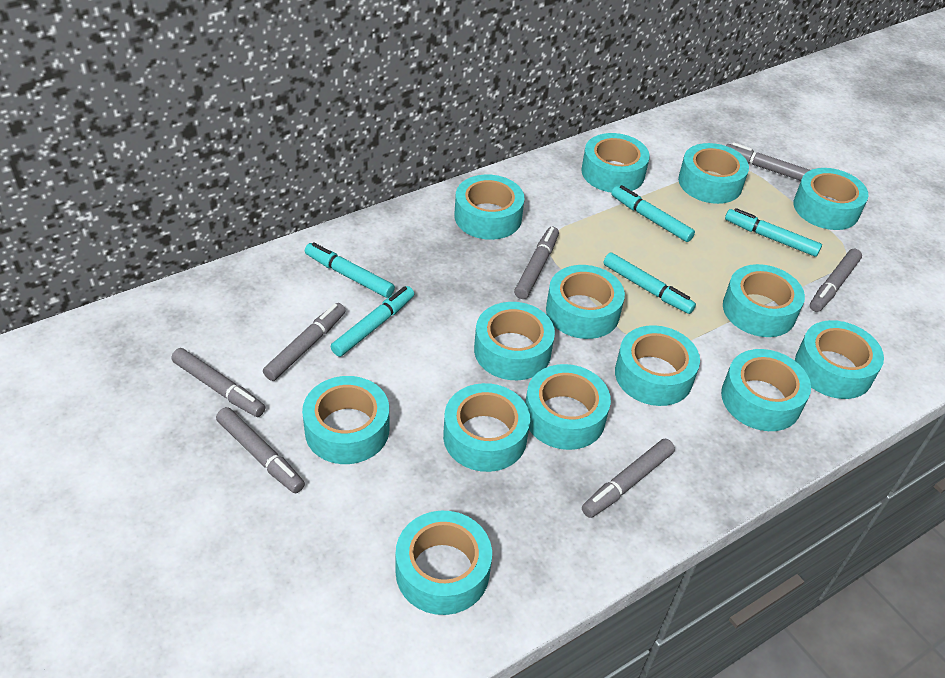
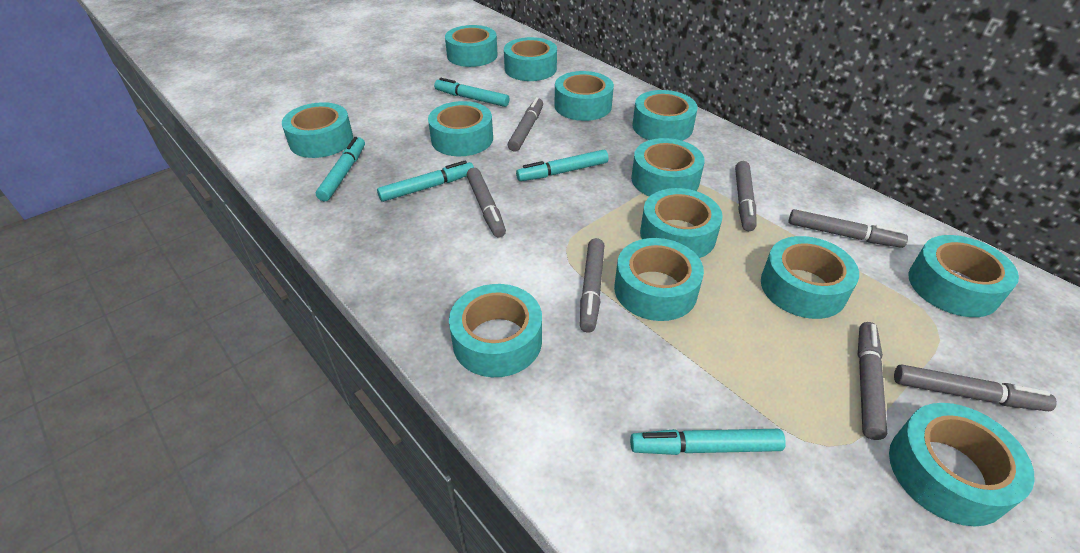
turquoise tape: 14 -> 13

